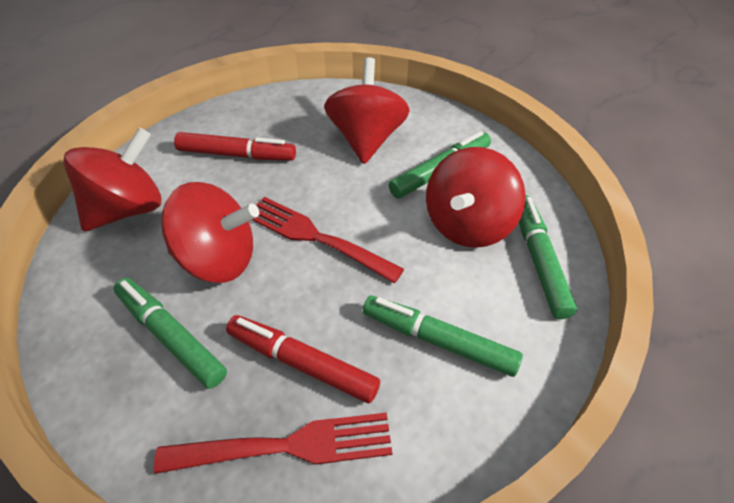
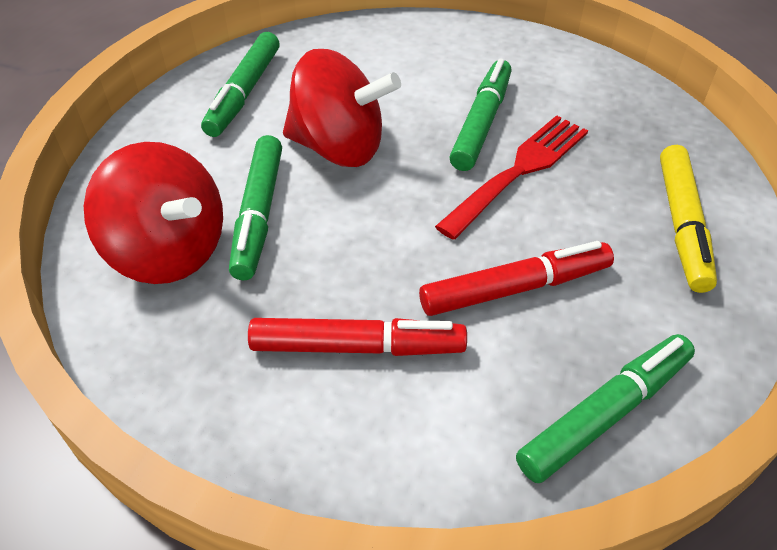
red fork: 2 -> 1
red spinning top: 4 -> 2
yellow marker: 0 -> 1

